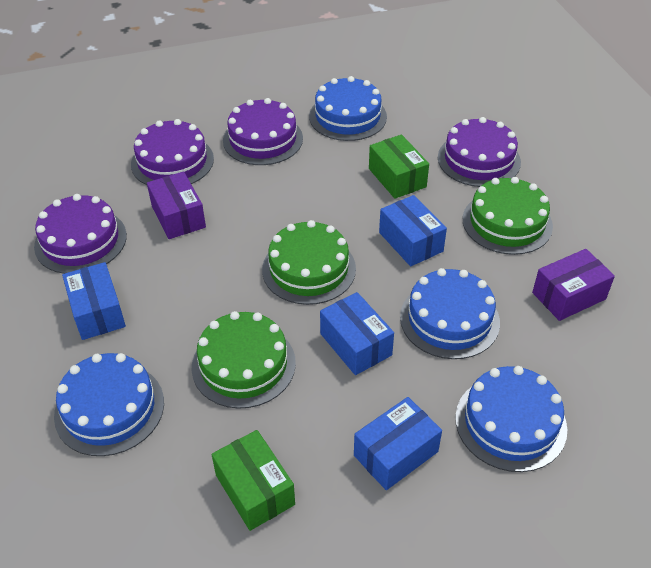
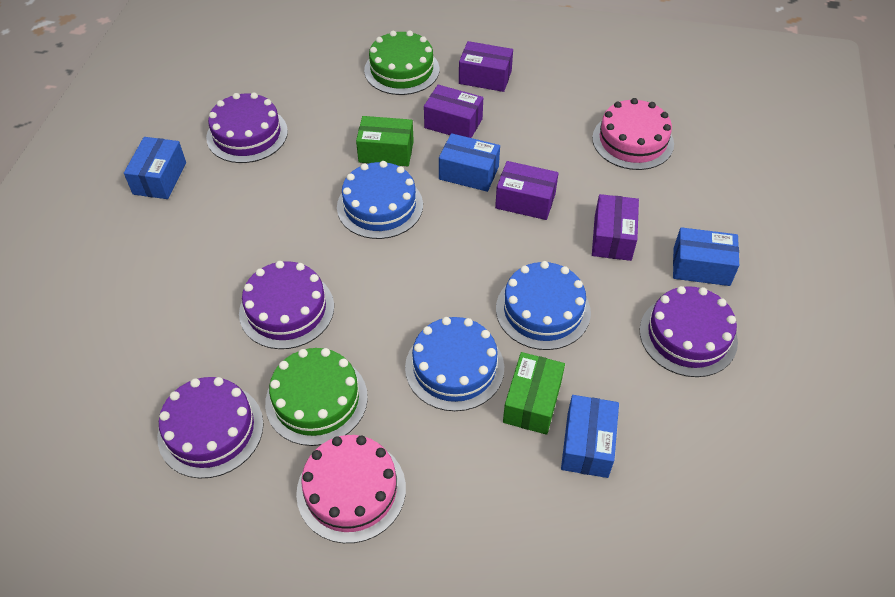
blue cake: 4 -> 3
green cake: 3 -> 2
pink cake: 0 -> 2
purple box: 2 -> 4

